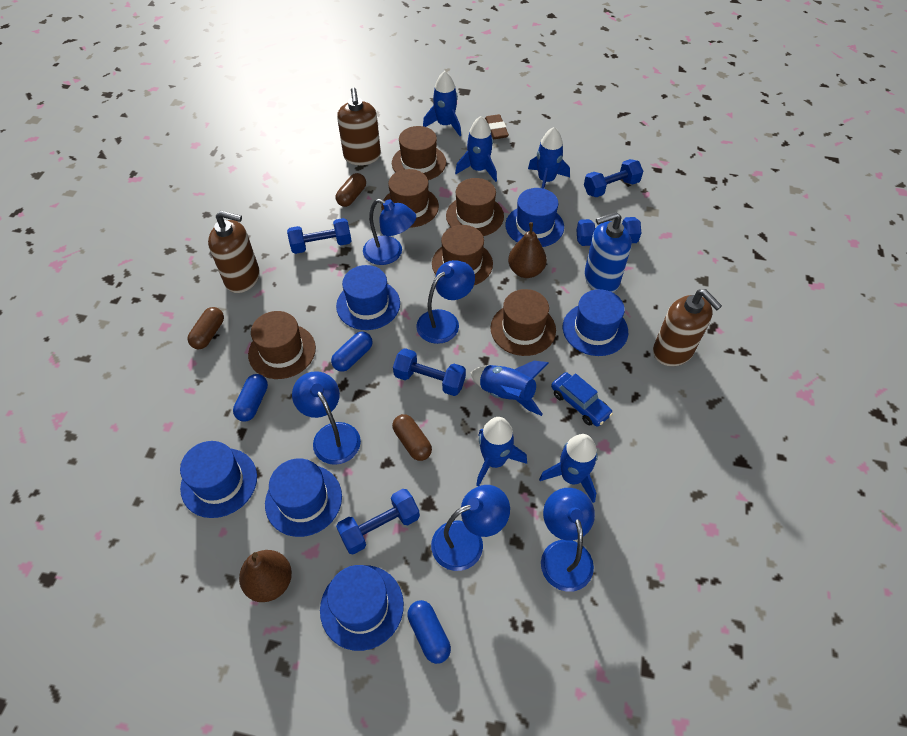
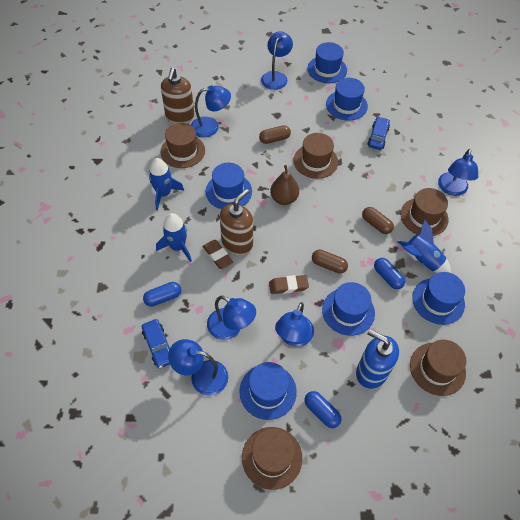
blue car: 1 -> 2
blue dumbbell: 5 -> 0
blue lamp: 5 -> 6
blue rocket: 6 -> 3
brown eraser: 1 -> 2
brown hat: 6 -> 5
brown pear: 2 -> 1
brown soap dispenser: 3 -> 2

